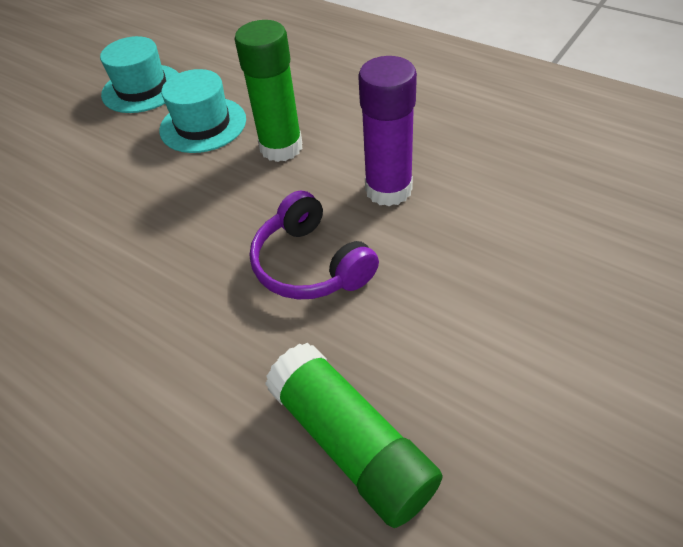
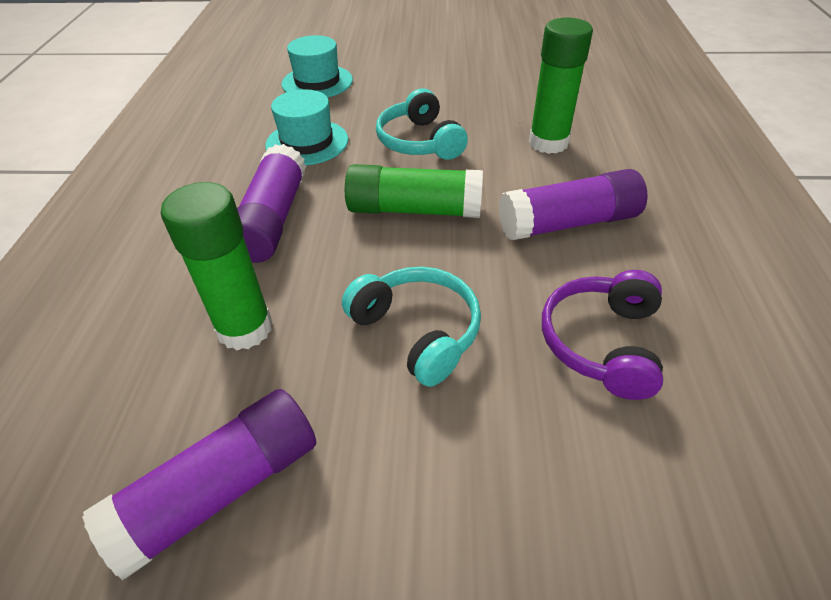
green glue stick: 2 -> 3
purple glue stick: 1 -> 3
turquoise headphones: 0 -> 2

